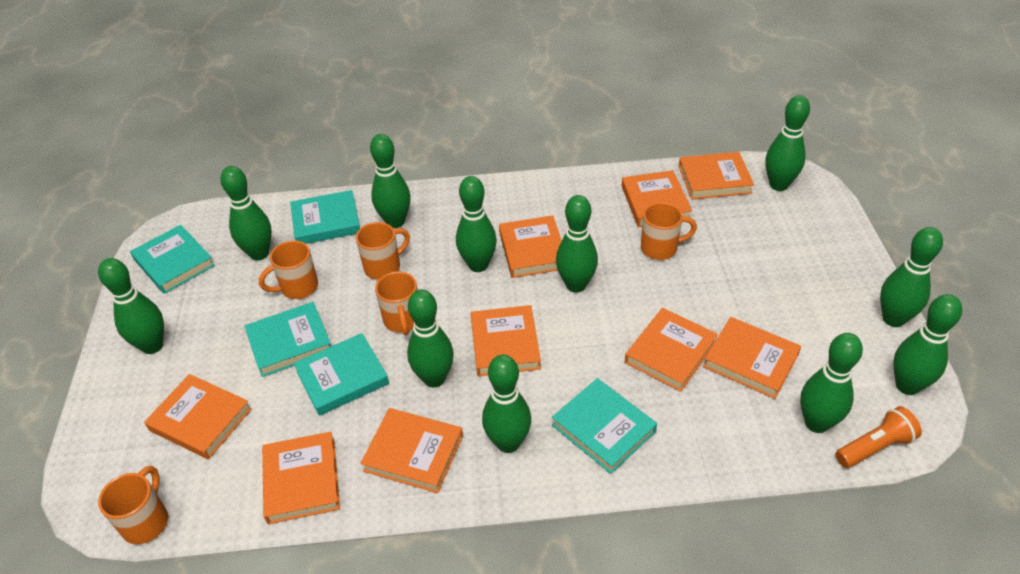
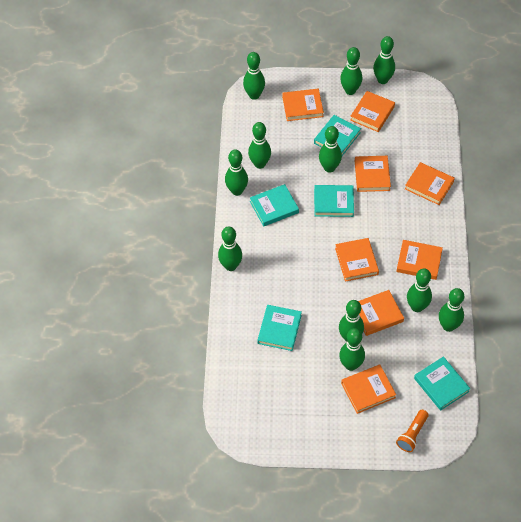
orange book: 9 -> 8
orange mug: 5 -> 0

